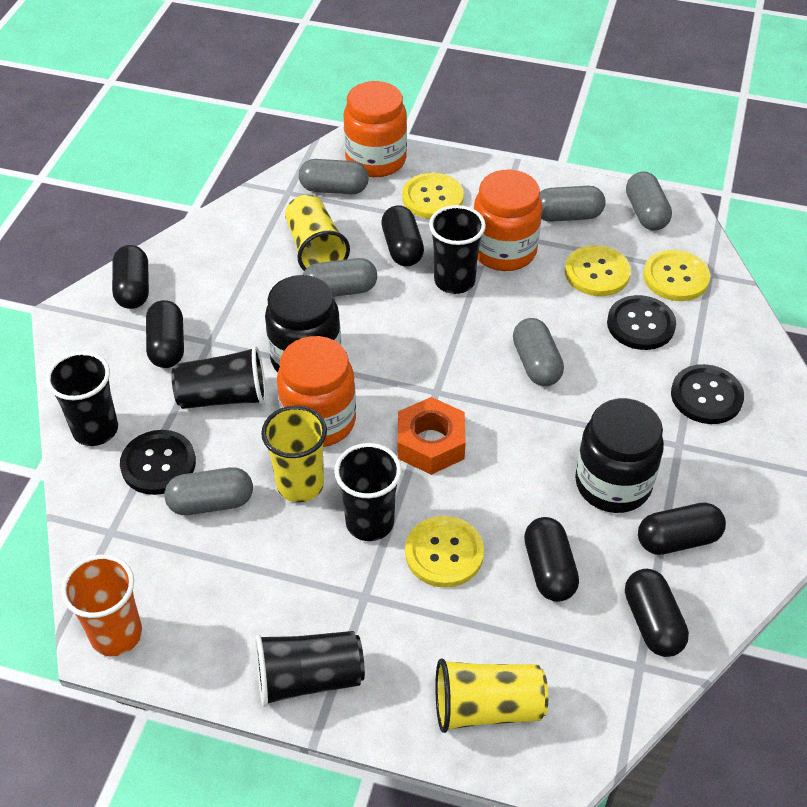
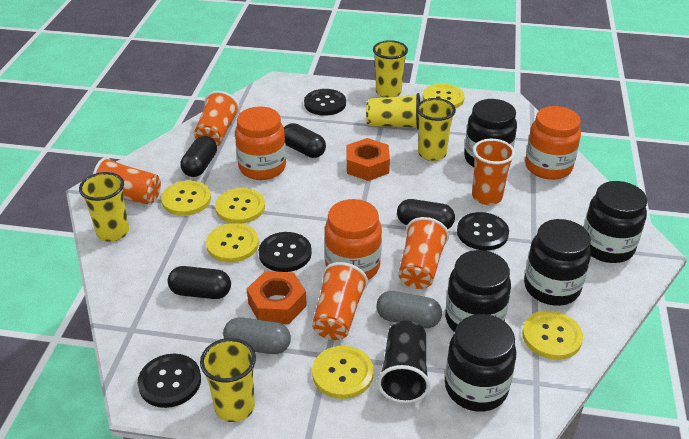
black button: 3 -> 4
black capsule: 6 -> 4
black cup: 5 -> 1
black jar: 2 -> 5
grey capsule: 6 -> 2
orange cup: 1 -> 5
orange nut: 1 -> 2
yellow button: 4 -> 6
yellow cup: 3 -> 5

